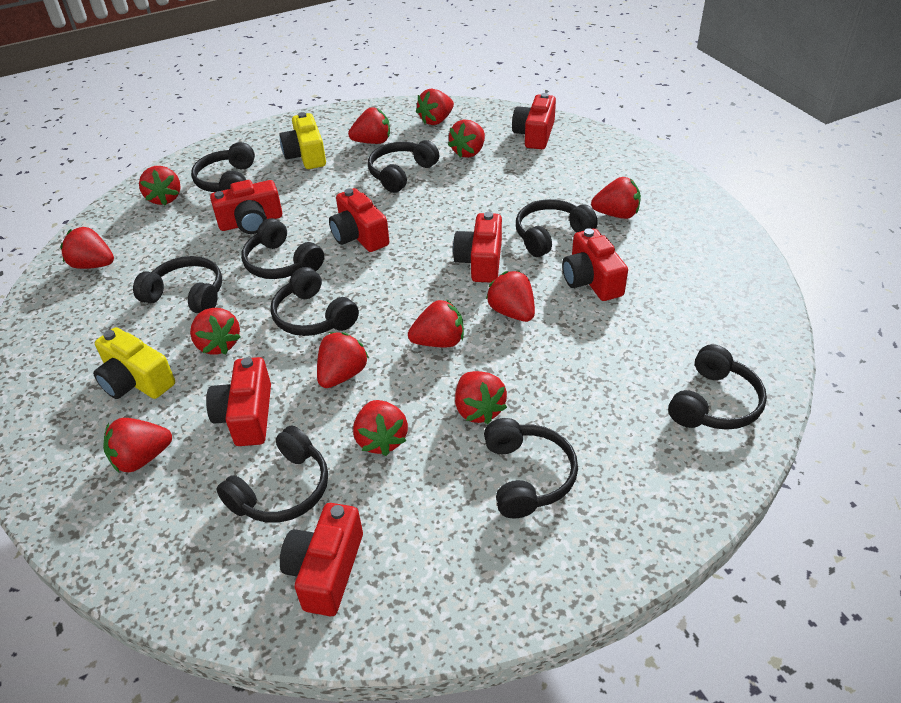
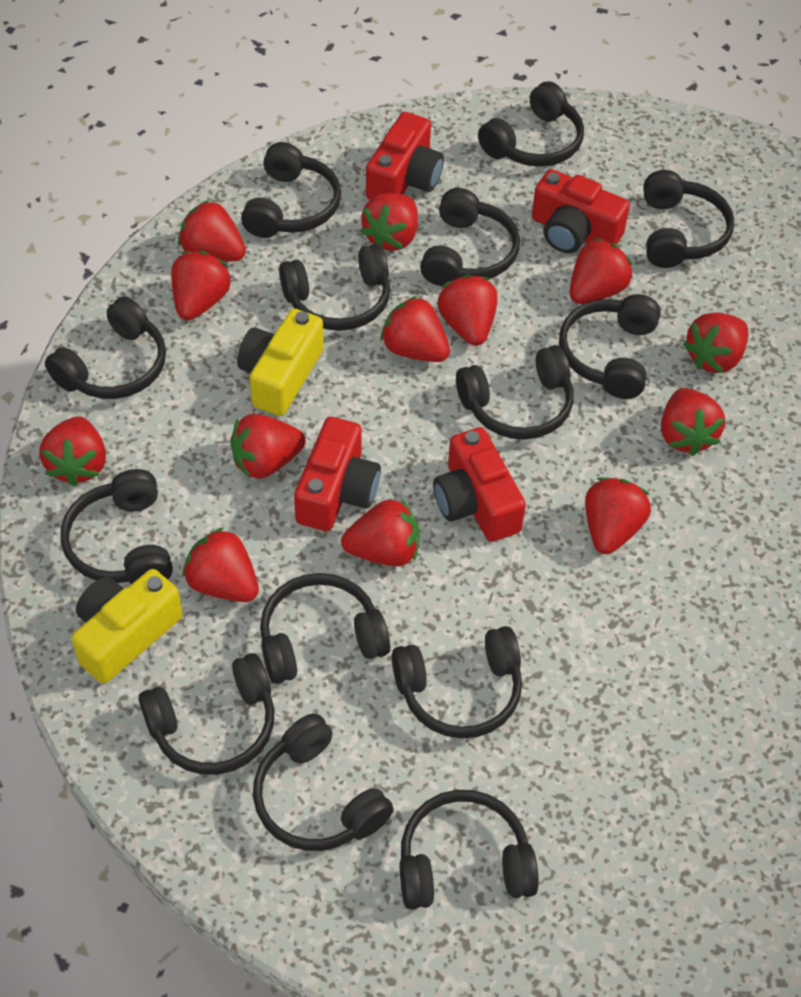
black headphones: 9 -> 14
red camera: 7 -> 4

